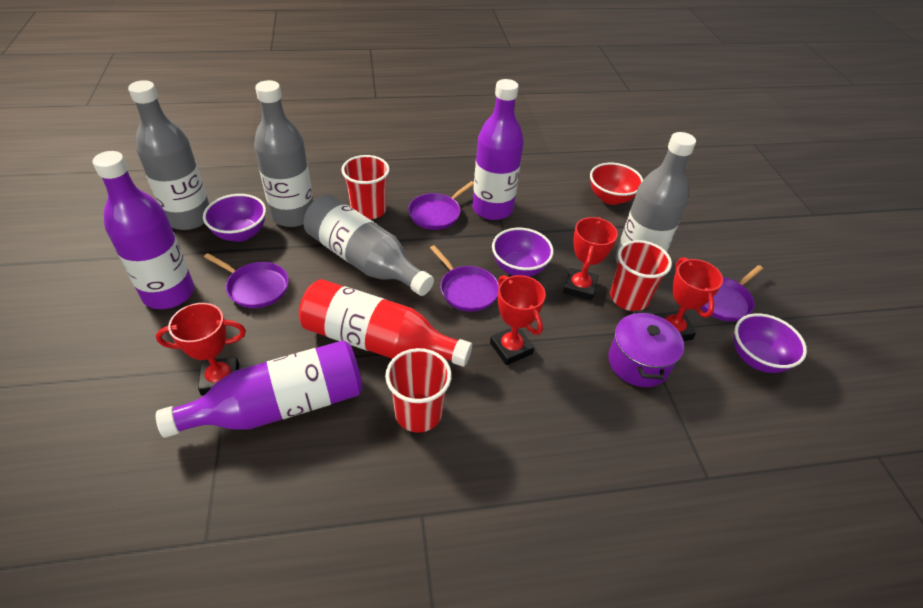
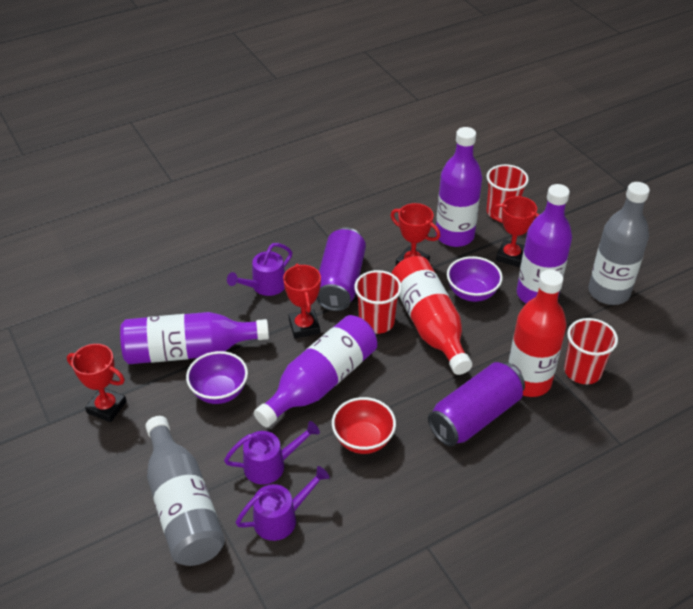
grey bottle: 4 -> 2
purple bottle: 3 -> 4
purple bowl: 3 -> 2
purple can: 0 -> 2
purple pan: 4 -> 0
purple pot: 1 -> 0
purple watering can: 0 -> 3
red bottle: 1 -> 2

